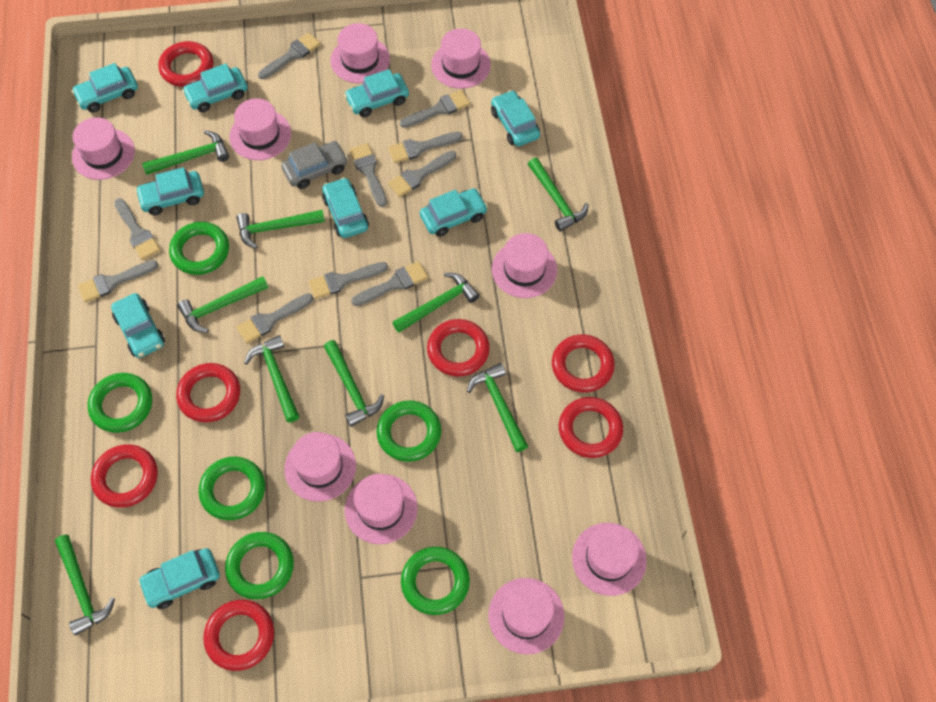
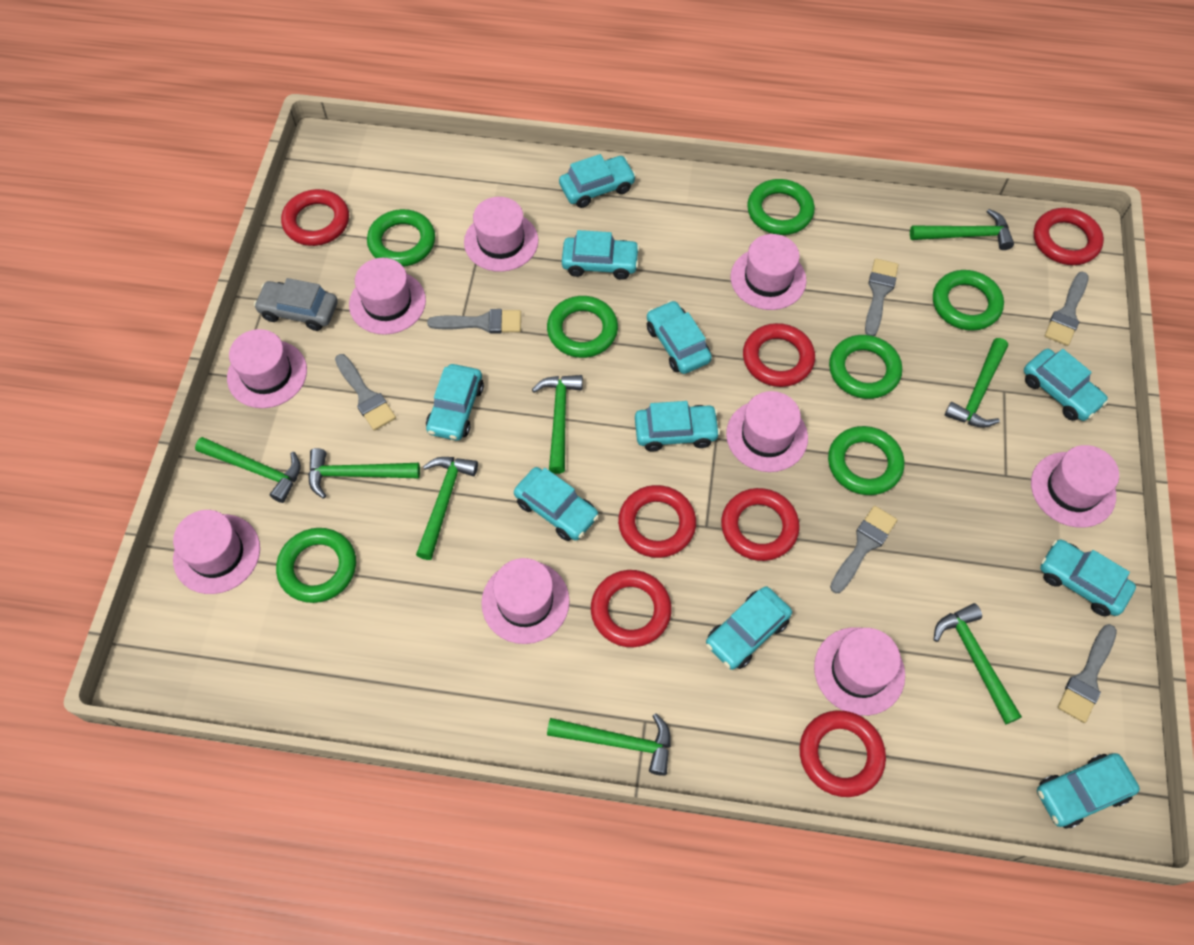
green hammer: 9 -> 8
green ring: 6 -> 7
grey brush: 10 -> 6
turquoise car: 9 -> 10

